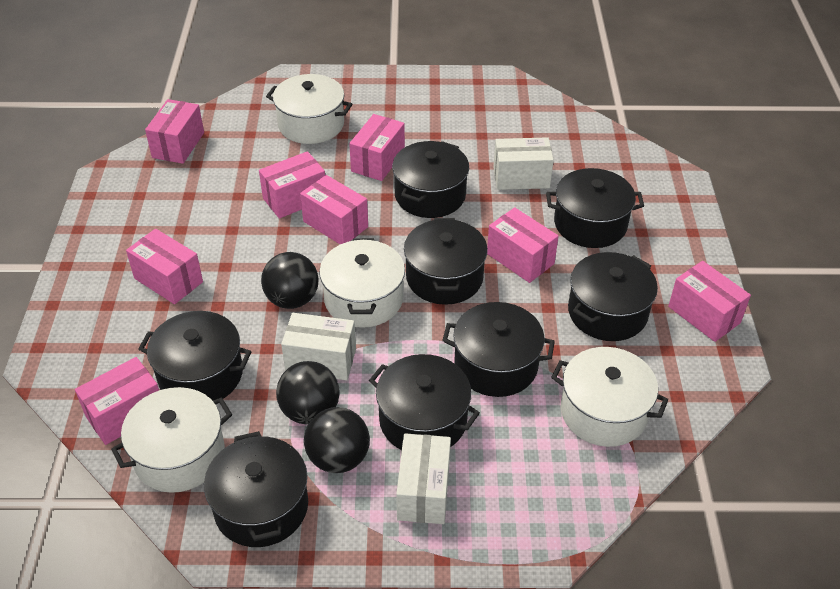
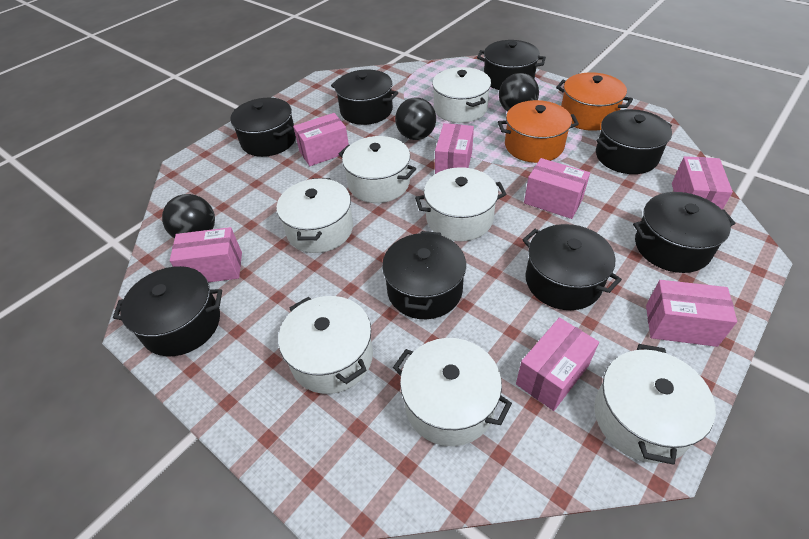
orange pot: 0 -> 2
pink box: 8 -> 7
white box: 3 -> 0
white pot: 4 -> 7

